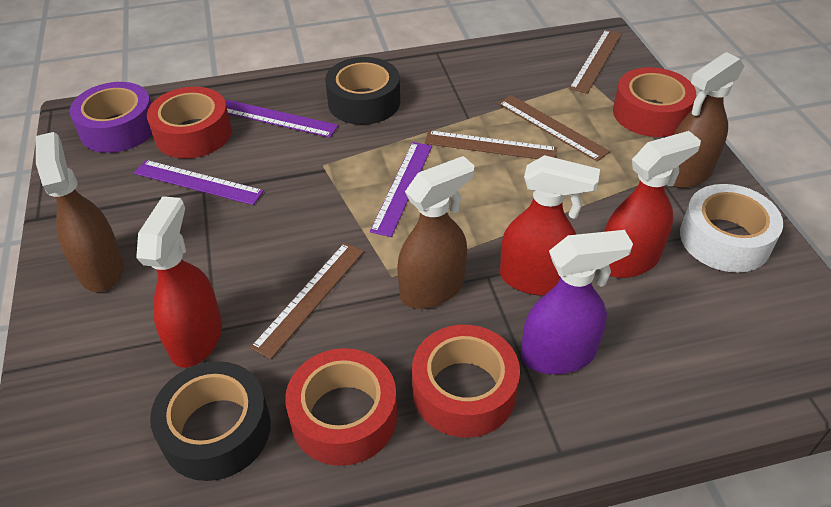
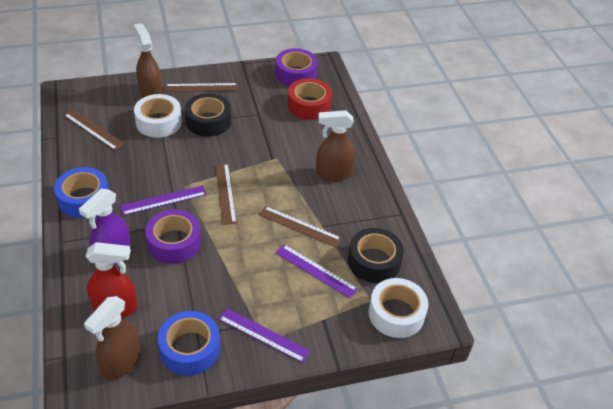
blue tape: 0 -> 2
purple tape: 1 -> 2
red spray bottle: 3 -> 1
red tape: 4 -> 1
white tape: 1 -> 2

